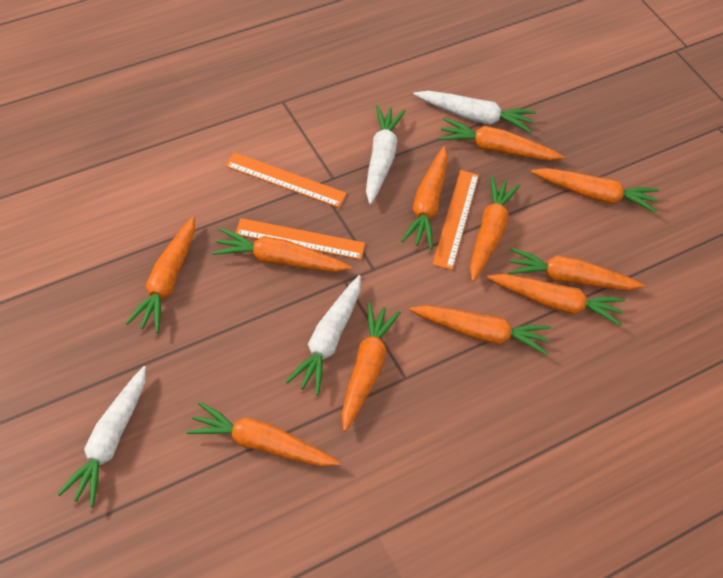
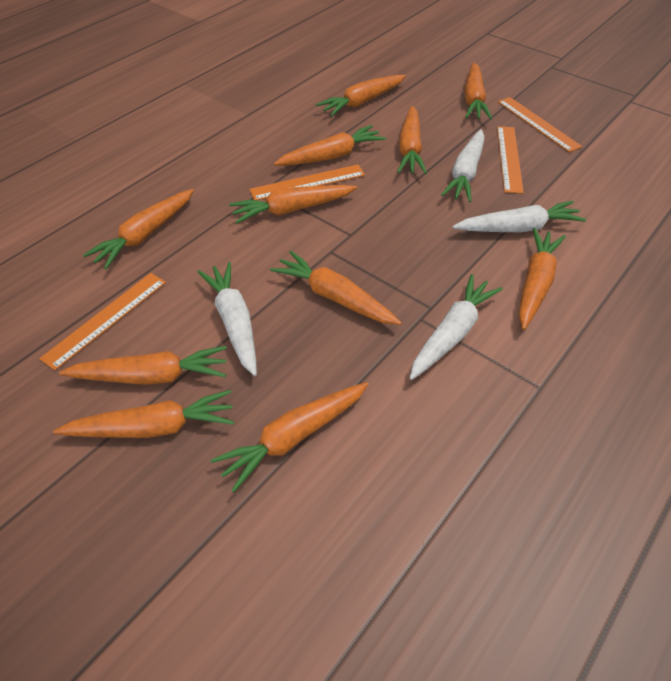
orange ruler: 3 -> 4

